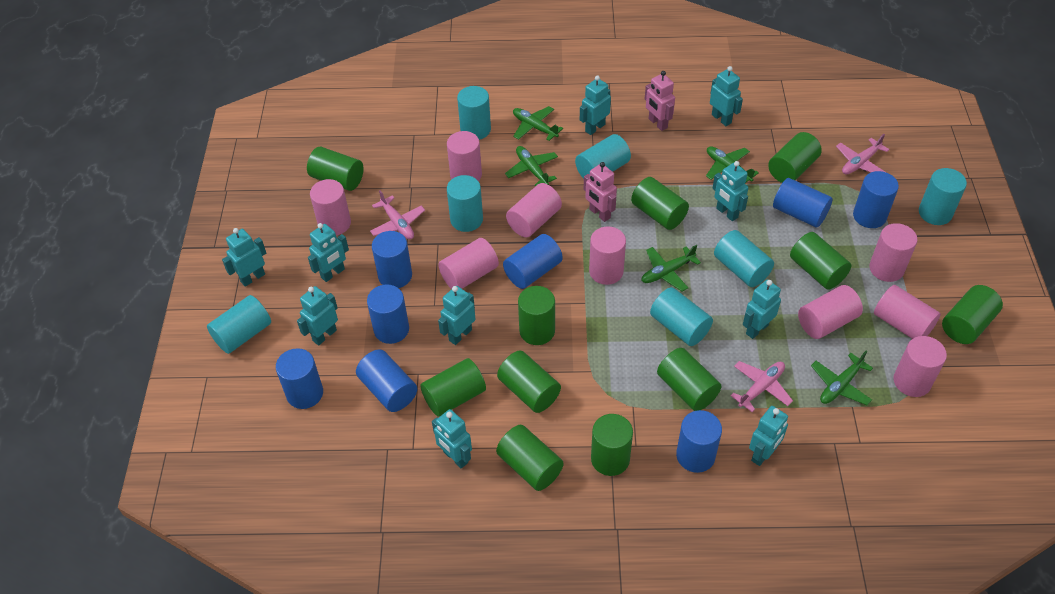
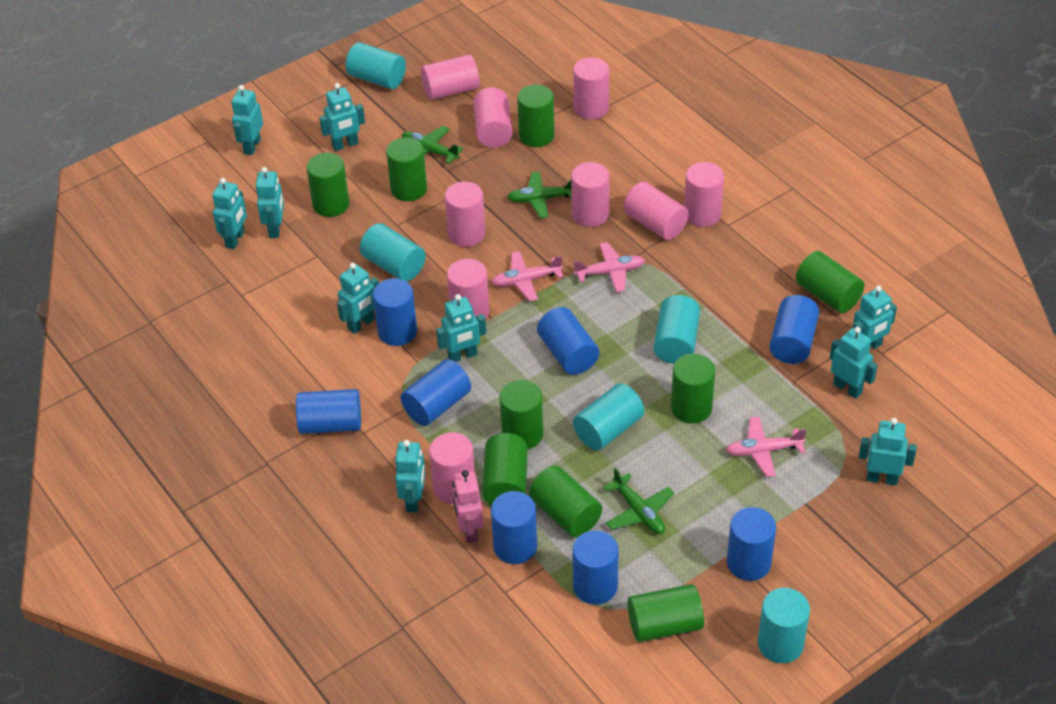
green cylinder: 11 -> 9
green plane: 5 -> 3
pink robot: 2 -> 1
turquoise cylinder: 7 -> 5

